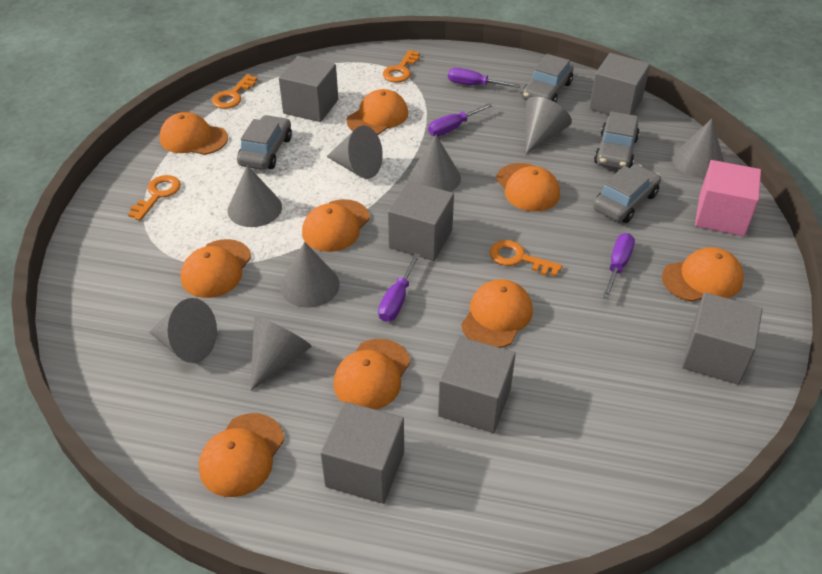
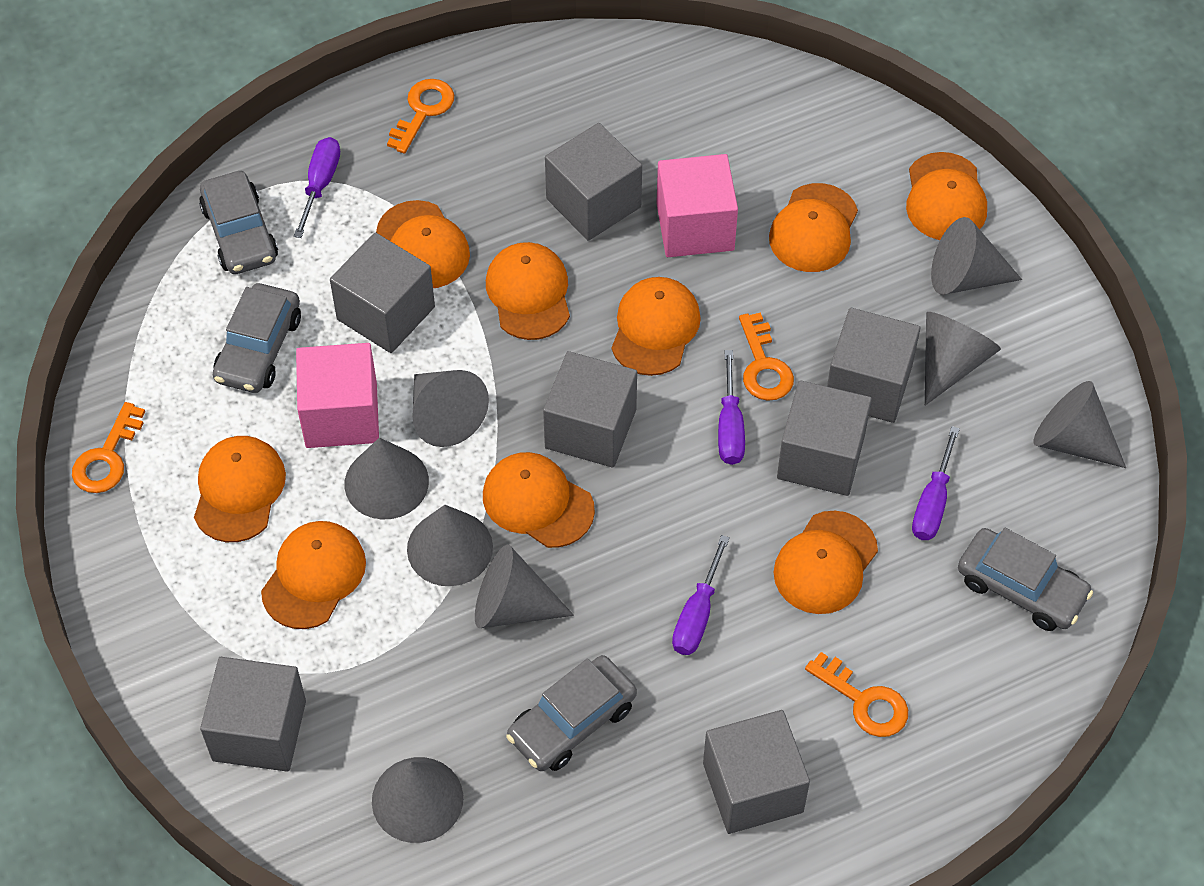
grey cube: 6 -> 7
pink cube: 1 -> 2

